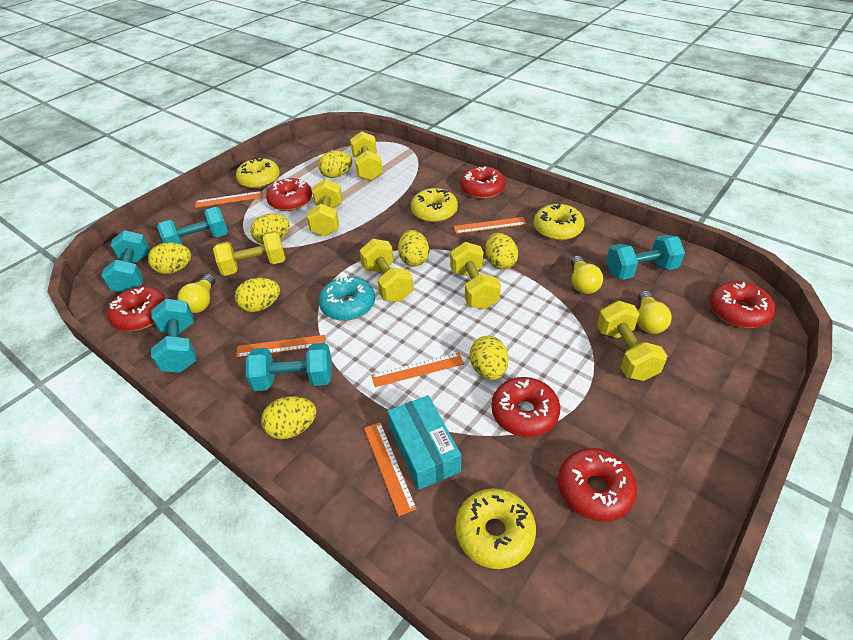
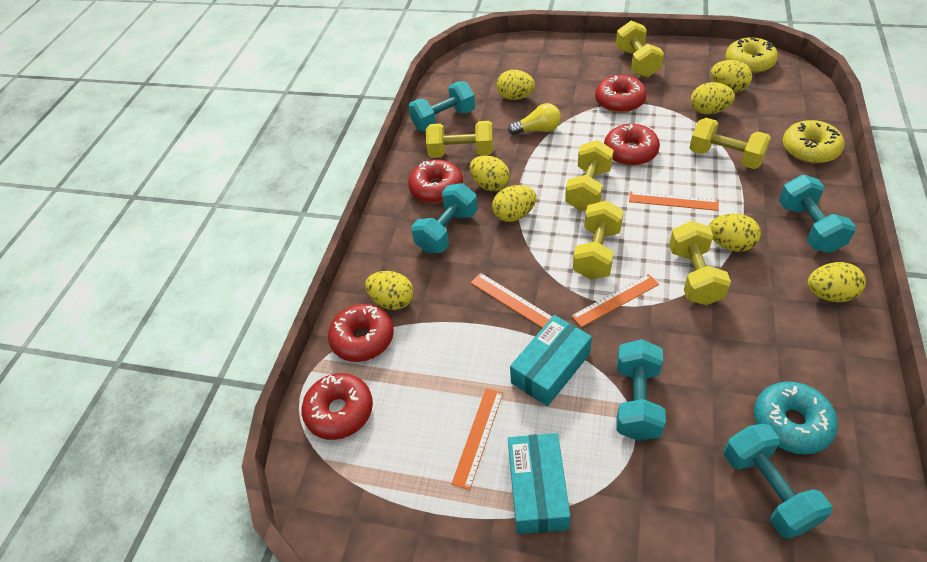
orange ruler: 5 -> 4
red donut: 6 -> 5
turquoise box: 1 -> 2
yellow donut: 4 -> 2
yellow light bulb: 3 -> 1

